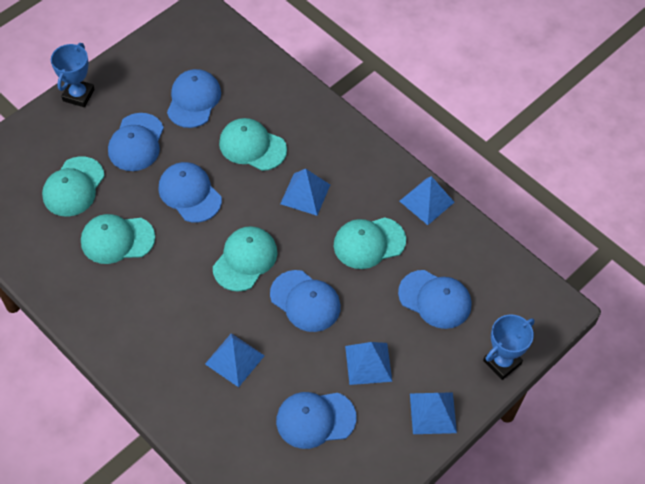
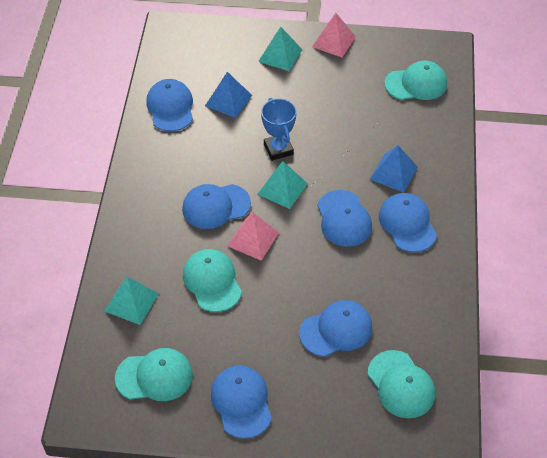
blue pyramid: 5 -> 2
blue trophy: 2 -> 1
pink pyramid: 0 -> 2
turquoise cap: 5 -> 4
turquoise pyramid: 0 -> 3

